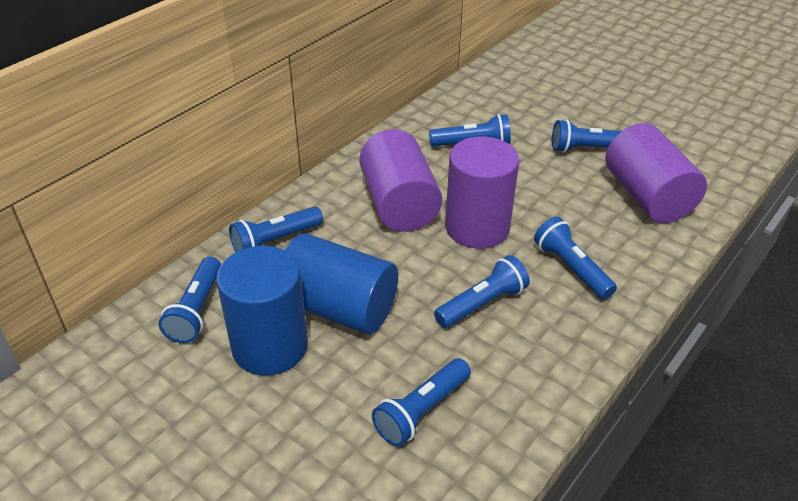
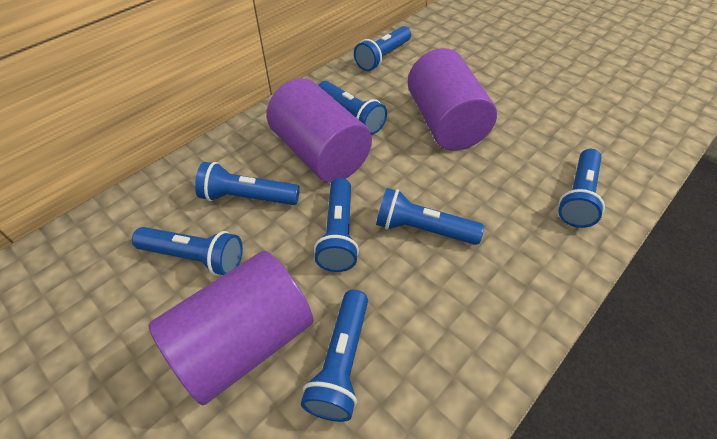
blue cylinder: 2 -> 0
blue flashlight: 7 -> 8

